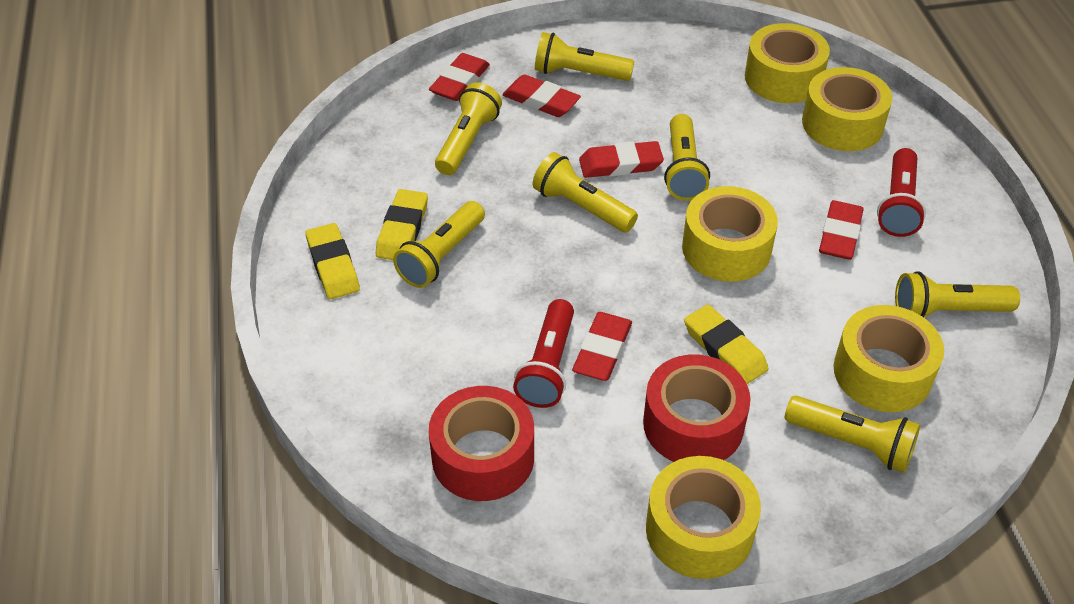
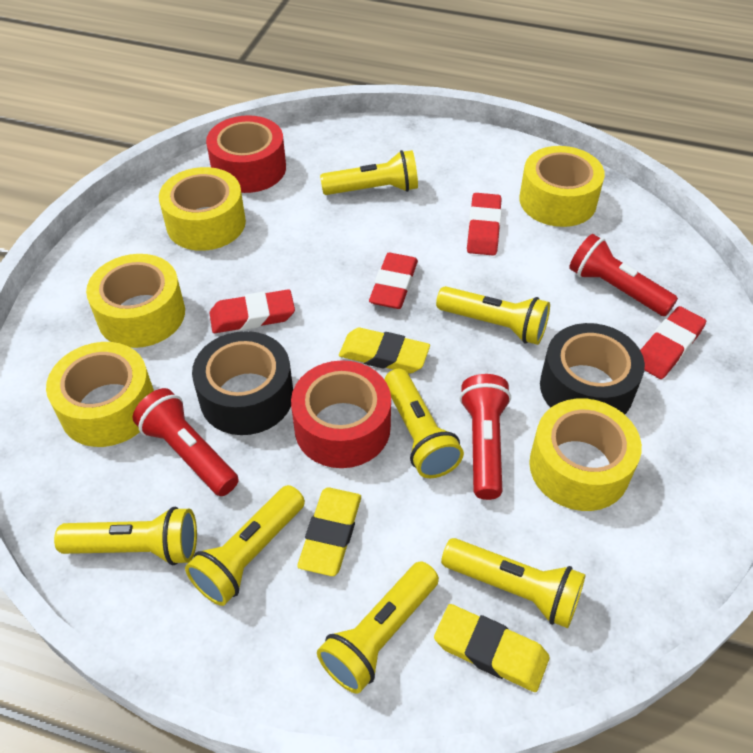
black tape: 0 -> 2
red eraser: 5 -> 4
red flashlight: 2 -> 3

